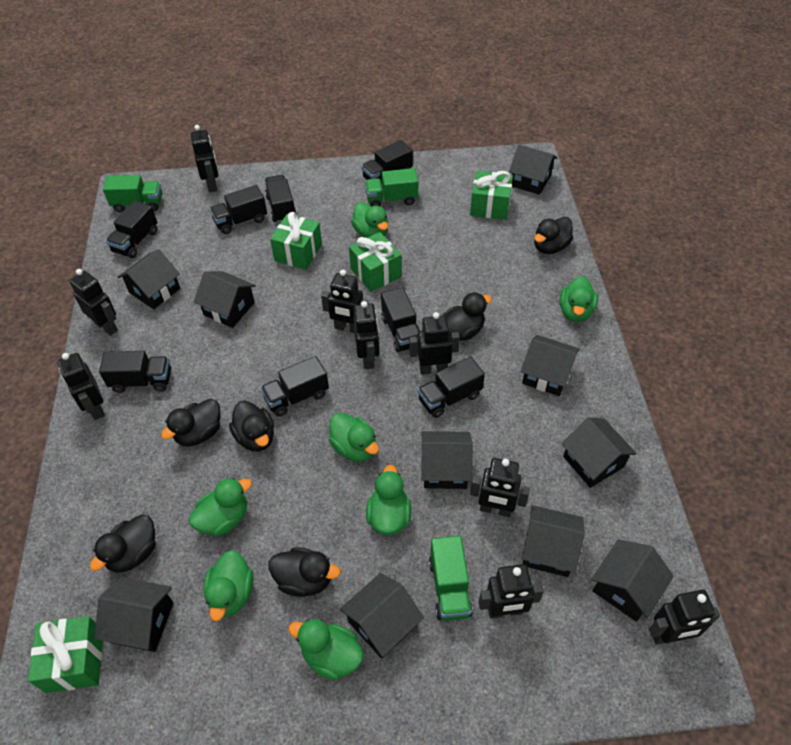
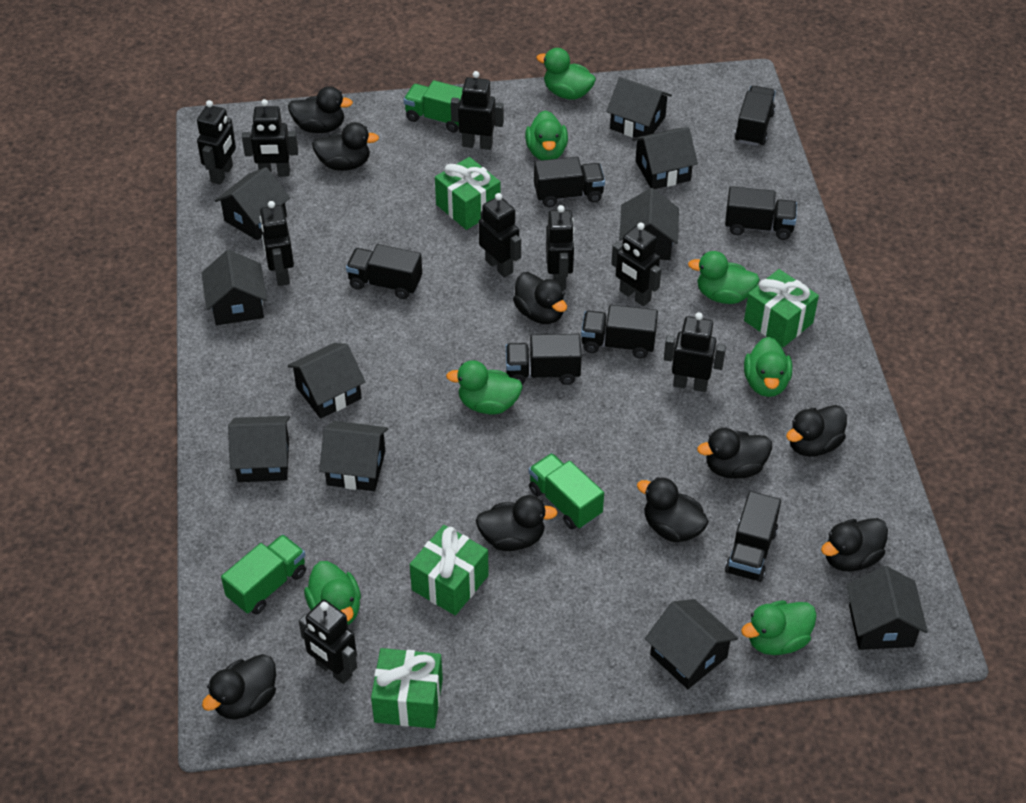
black duck: 6 -> 9
black truck: 8 -> 7

